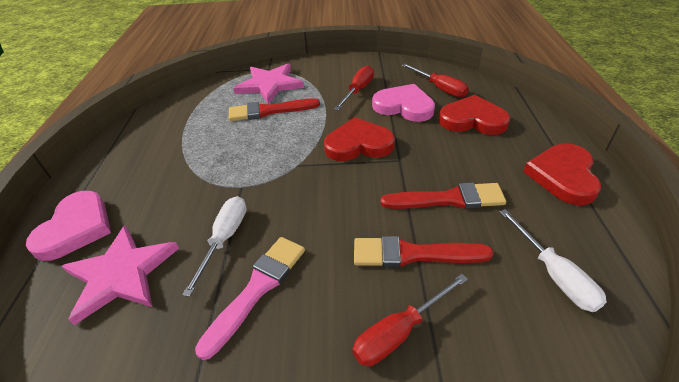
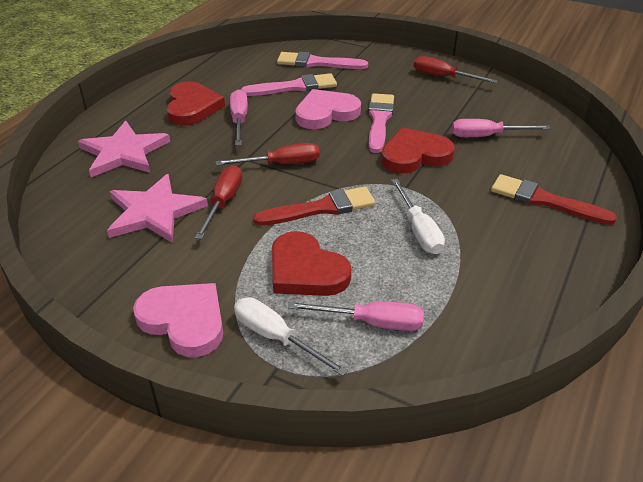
pink brush: 1 -> 3
pink screwdriver: 0 -> 3
red brush: 3 -> 2

